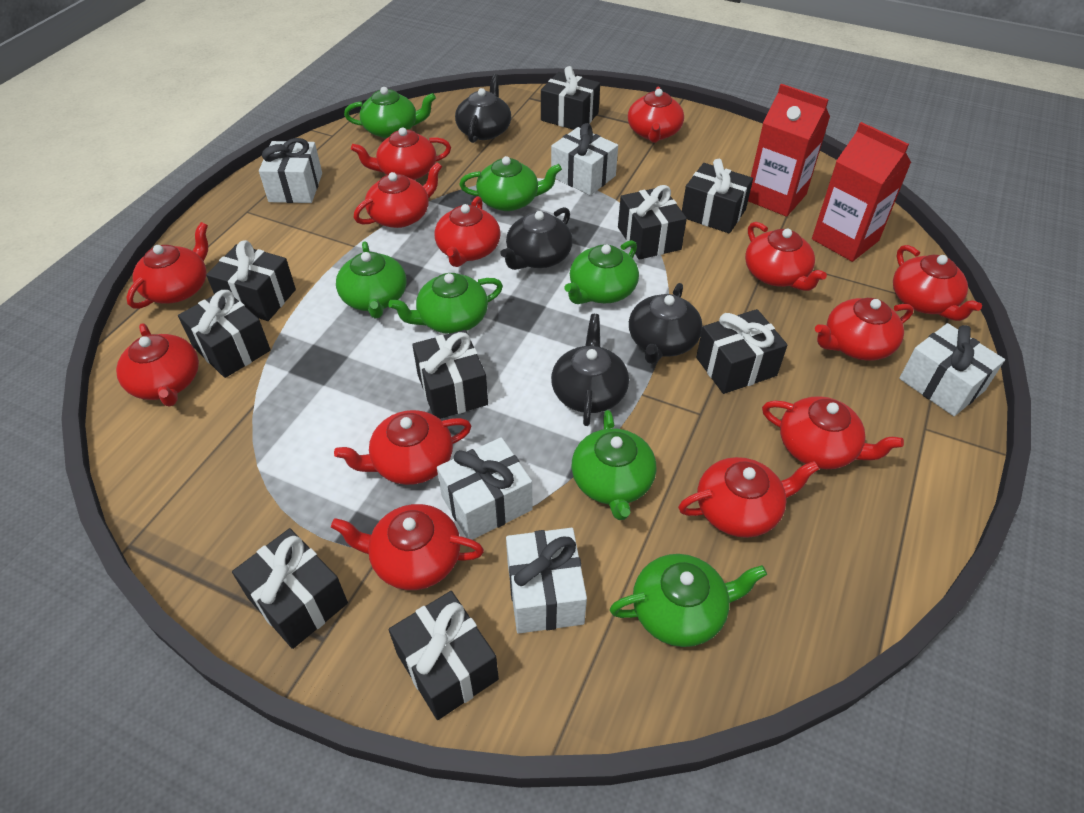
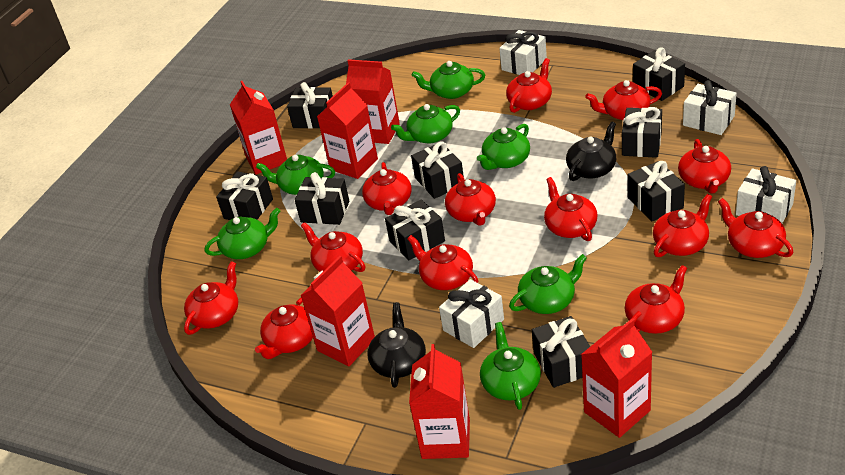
black teapot: 4 -> 2
red carton: 2 -> 6
white gift: 5 -> 4

